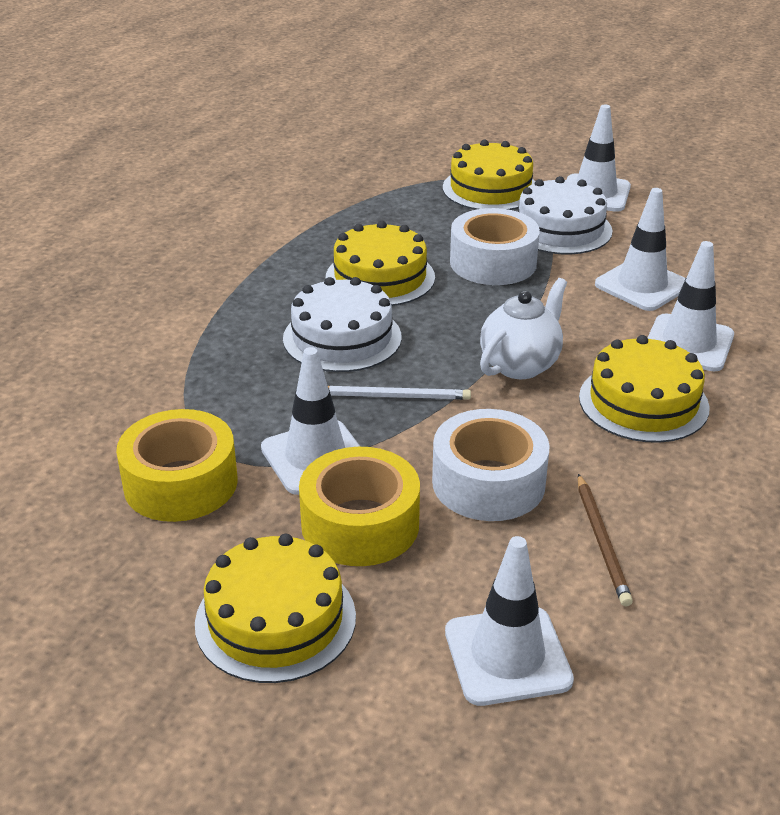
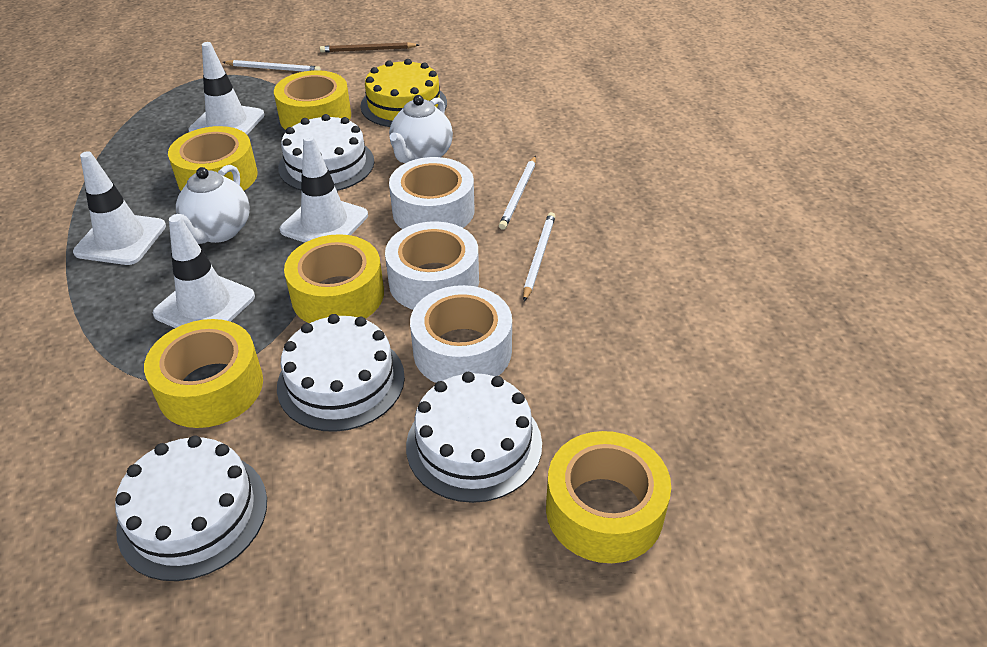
white cake: 2 -> 4
white pencil: 1 -> 3
white tape: 2 -> 3
white teapot: 1 -> 2
white traffic cone: 5 -> 4
yellow cake: 4 -> 1
yellow tape: 2 -> 5

